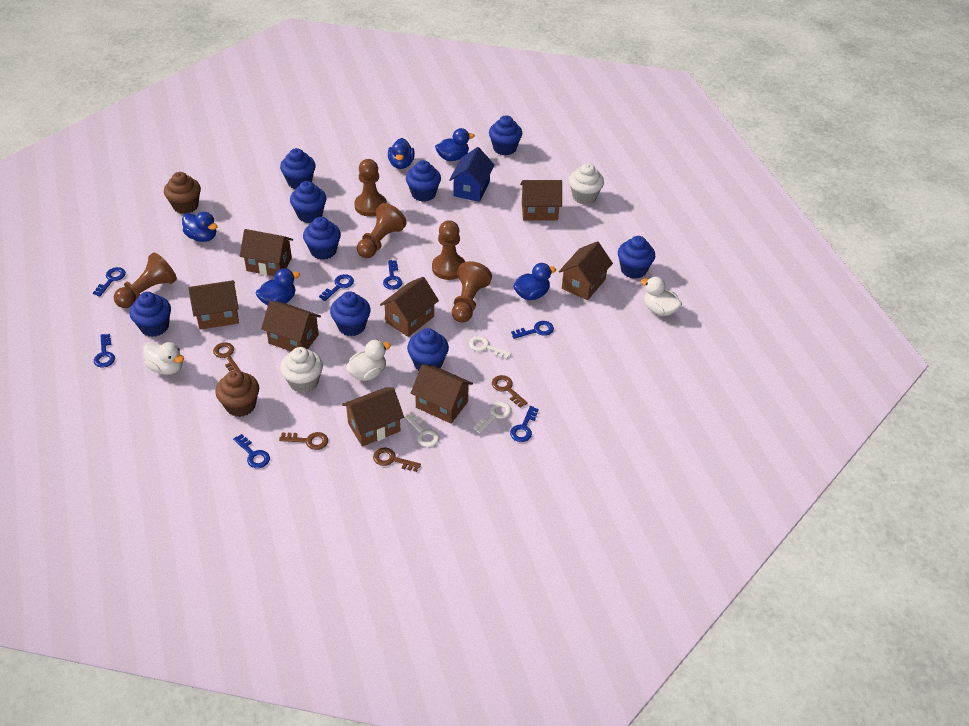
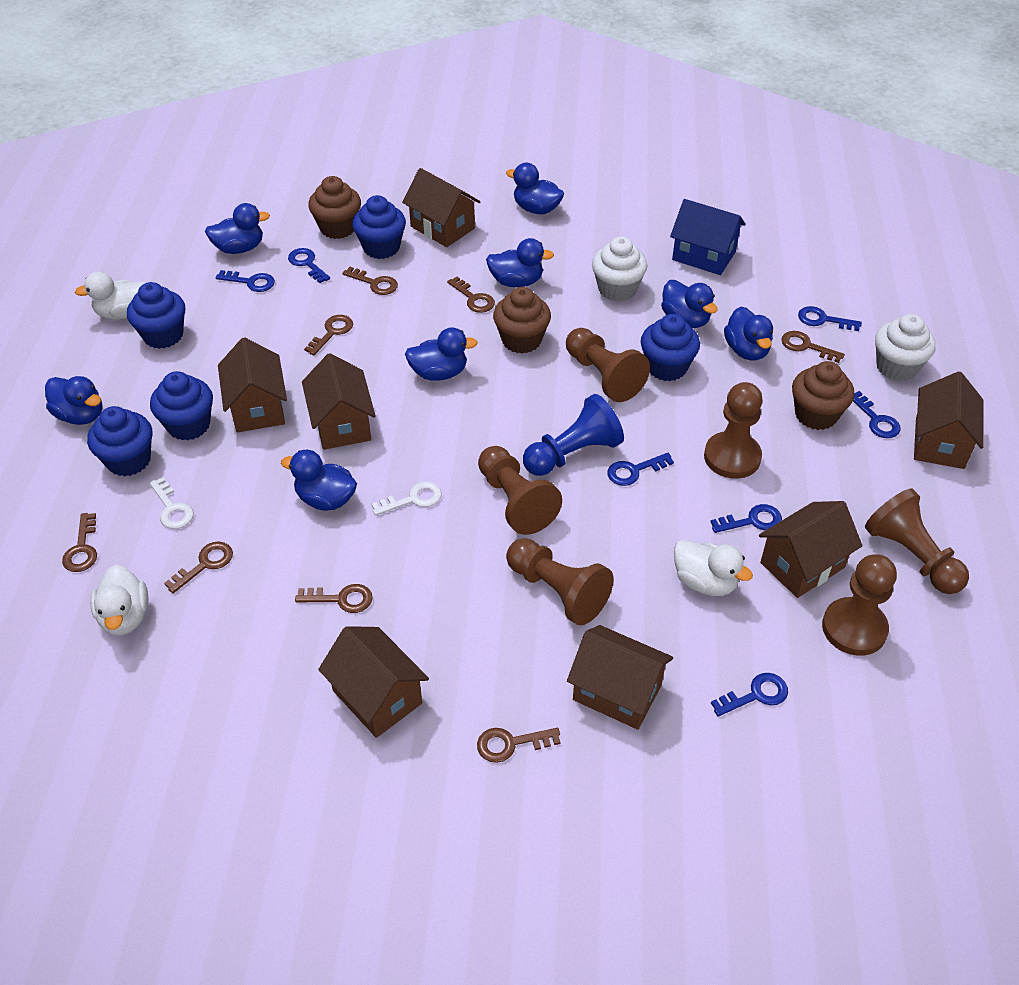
blue cupcake: 9 -> 5
blue duck: 5 -> 8
blue pawn: 0 -> 1
brown cupcake: 2 -> 3
brown house: 8 -> 7
brown key: 4 -> 8
brown pawn: 5 -> 6
white key: 3 -> 2

